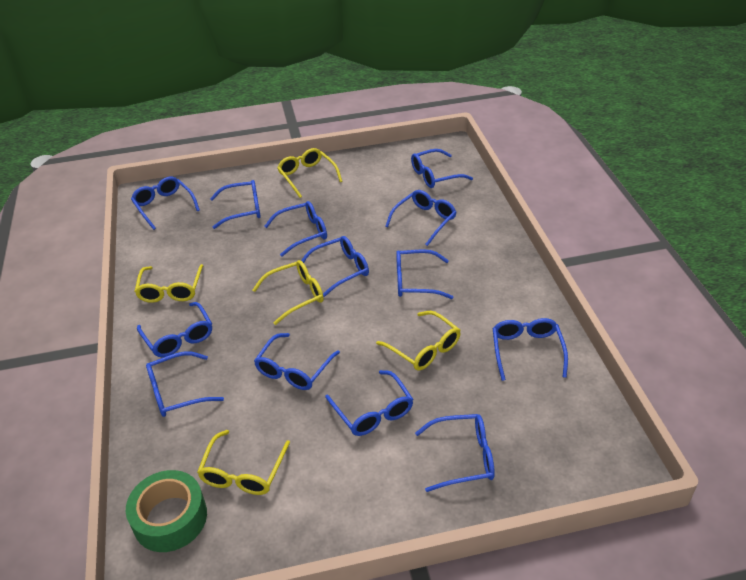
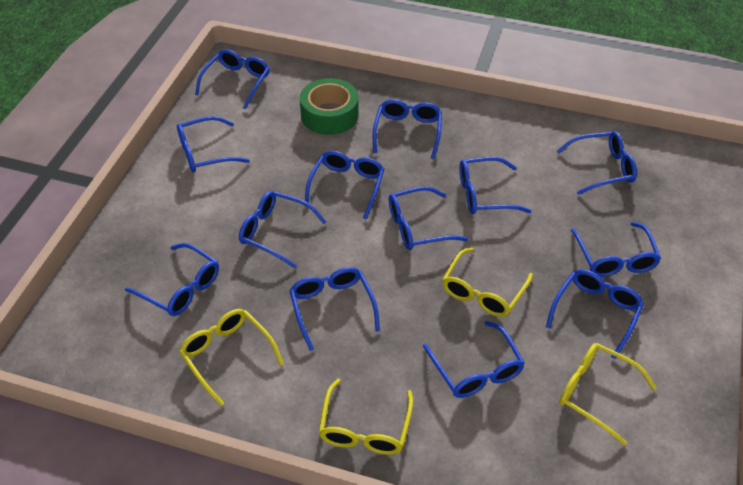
yellow glasses: 5 -> 4

